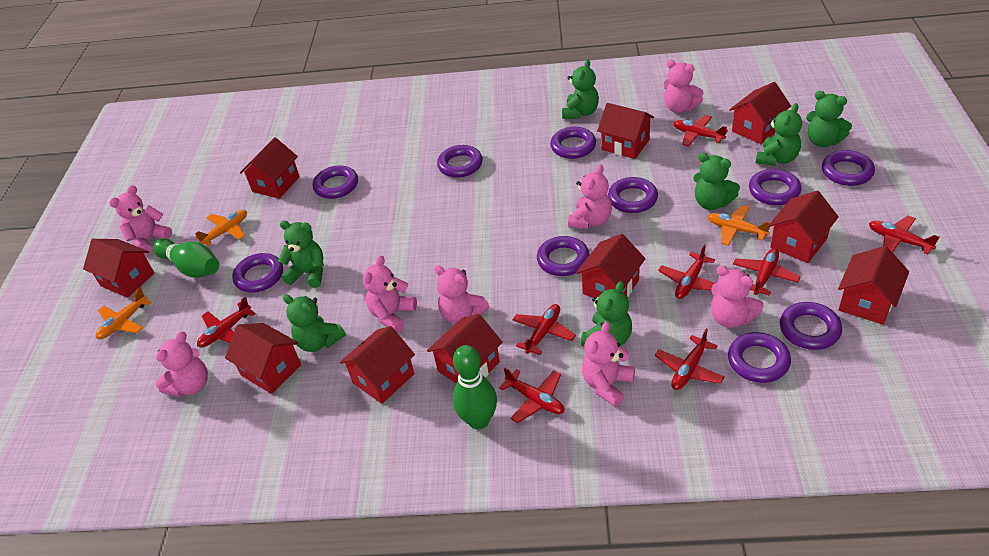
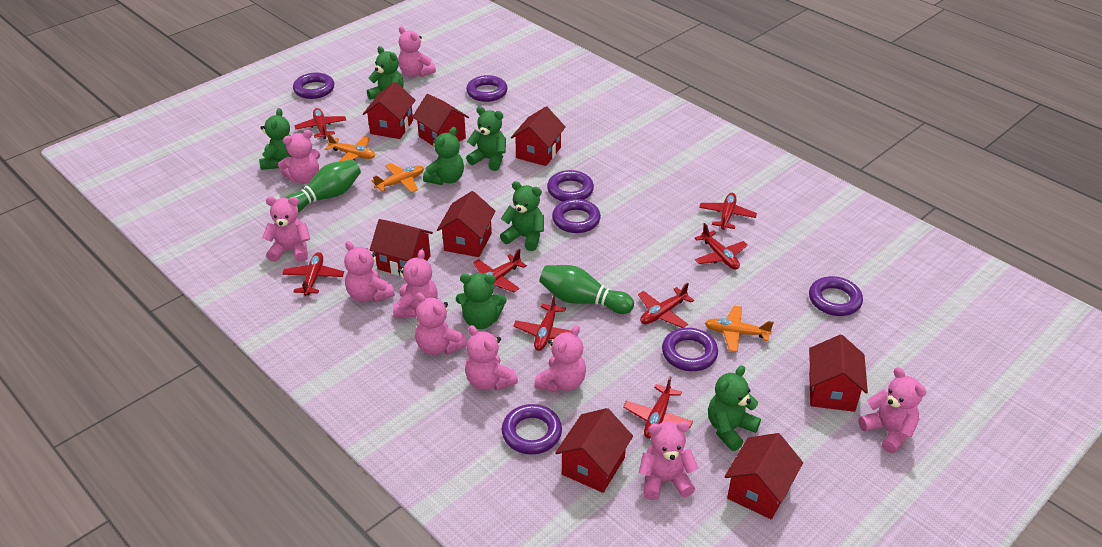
pink teddy bear: 8 -> 10
purple ring: 10 -> 7
red house: 10 -> 8

